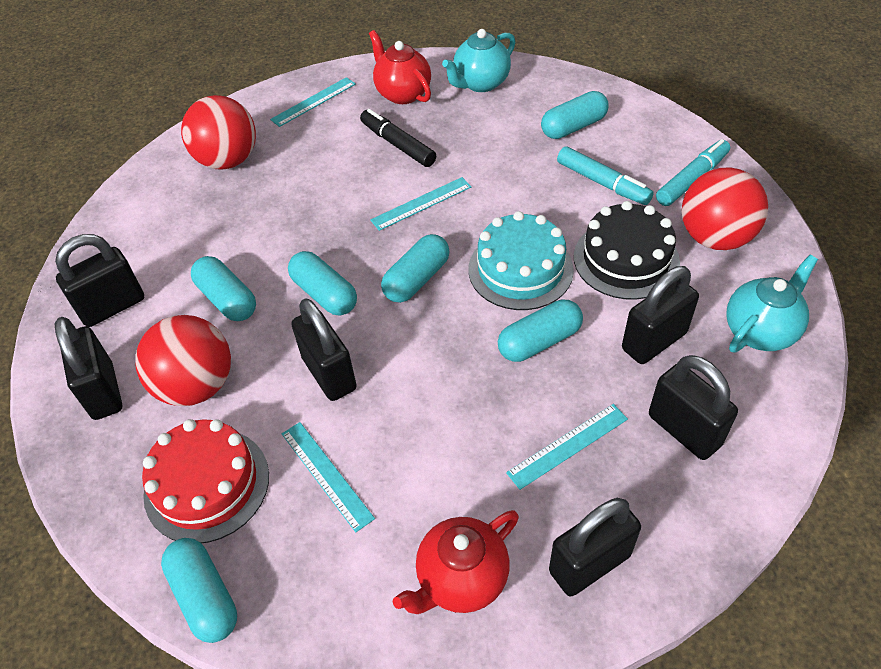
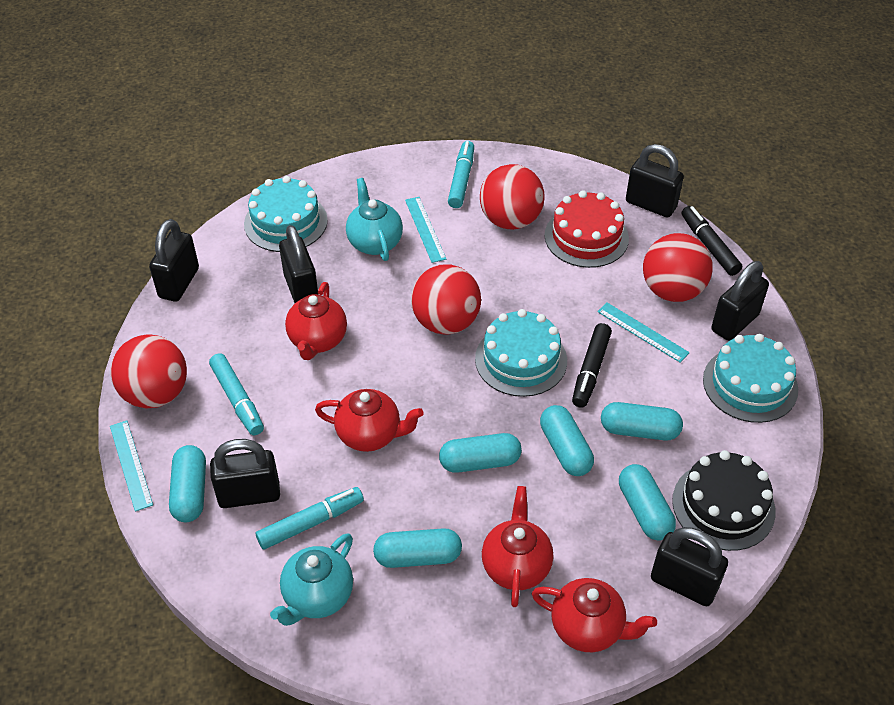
black marker: 1 -> 2
red ball: 3 -> 4
red teapot: 2 -> 4
turquoise cake: 1 -> 3
turquoise marker: 2 -> 3
turquoise ruler: 4 -> 3

